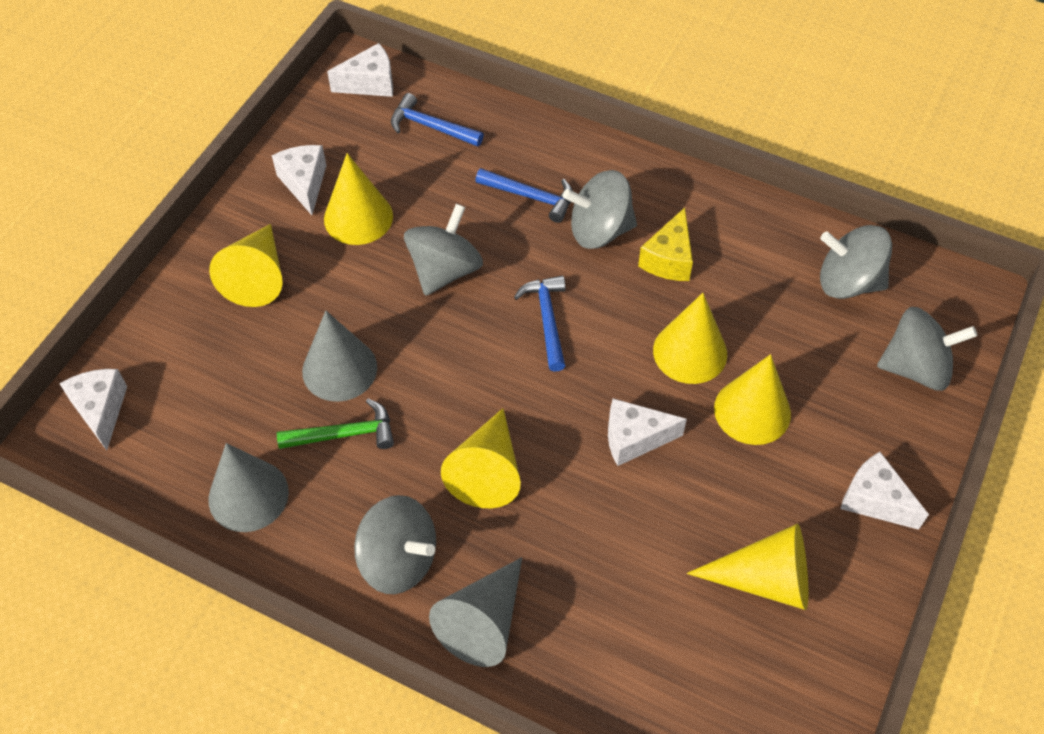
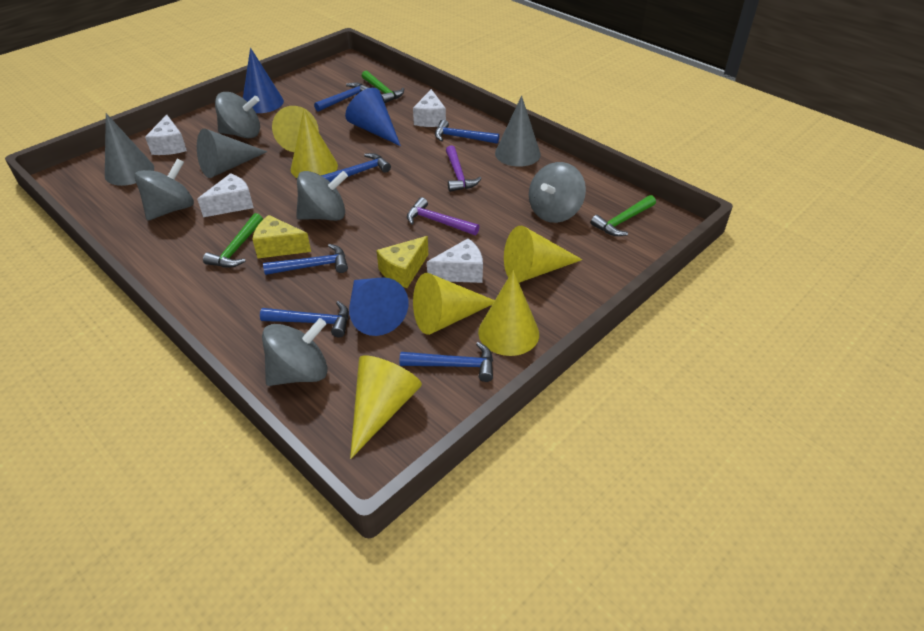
blue cone: 0 -> 3
blue hammer: 3 -> 6
green hammer: 1 -> 3
purple hammer: 0 -> 2
white cheese: 5 -> 4
yellow cheese: 1 -> 2

